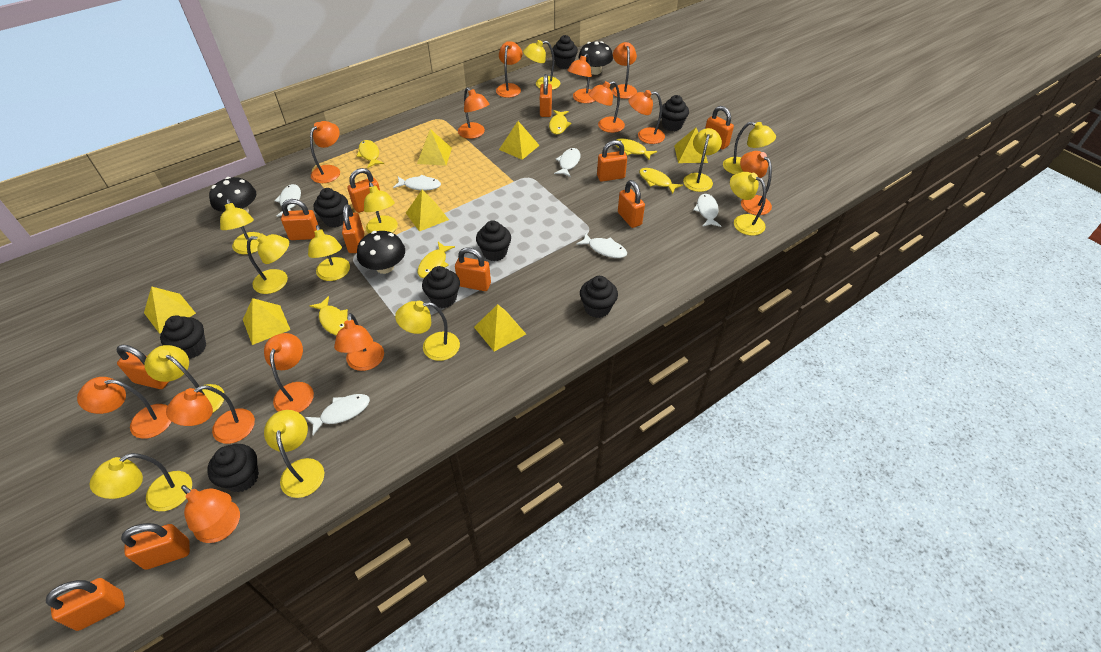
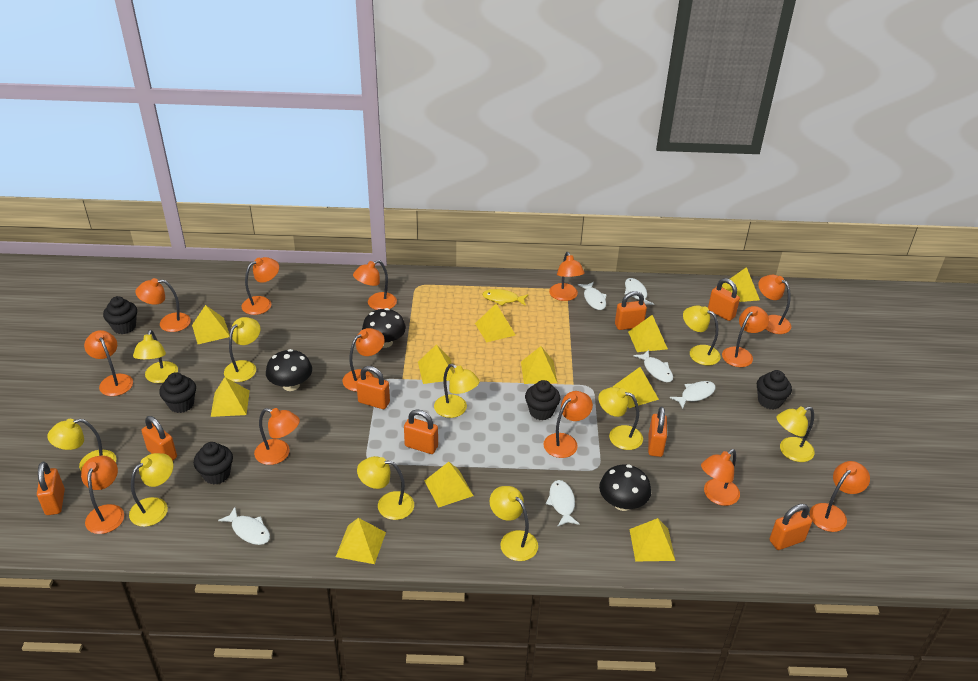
black cupcake: 8 -> 5
orange padlock: 11 -> 8
yellow fish: 6 -> 1
yellow lamp: 12 -> 10
yellow pyramid: 7 -> 11

